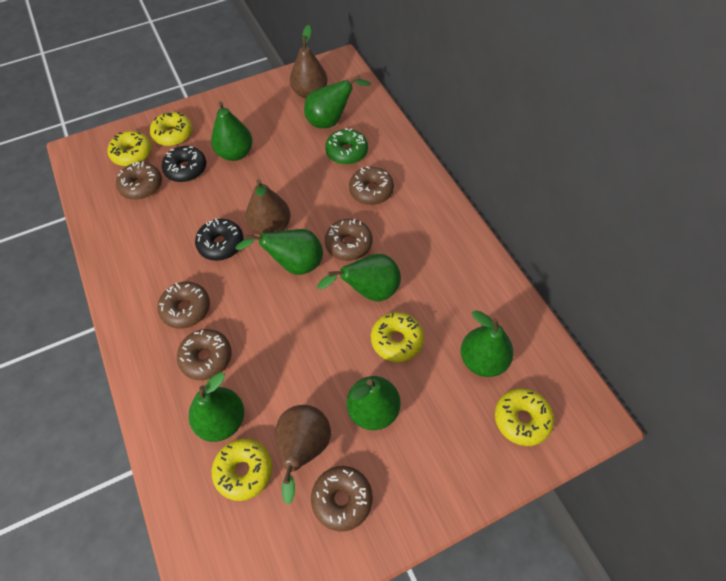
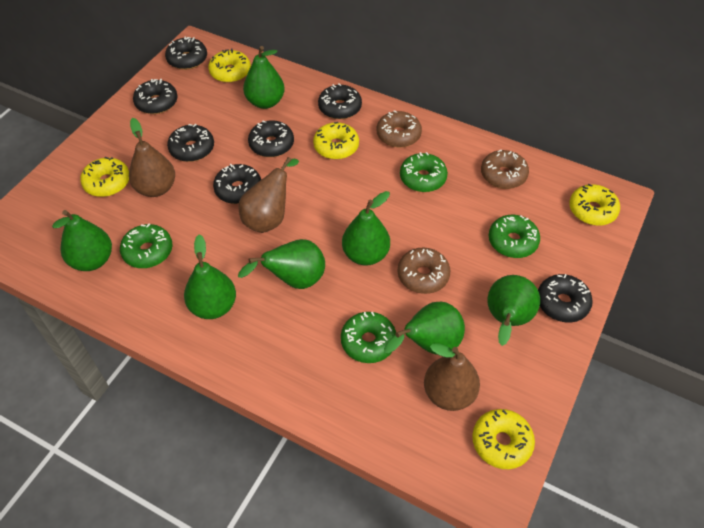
black donut: 2 -> 7
brown donut: 6 -> 3
green donut: 1 -> 4

